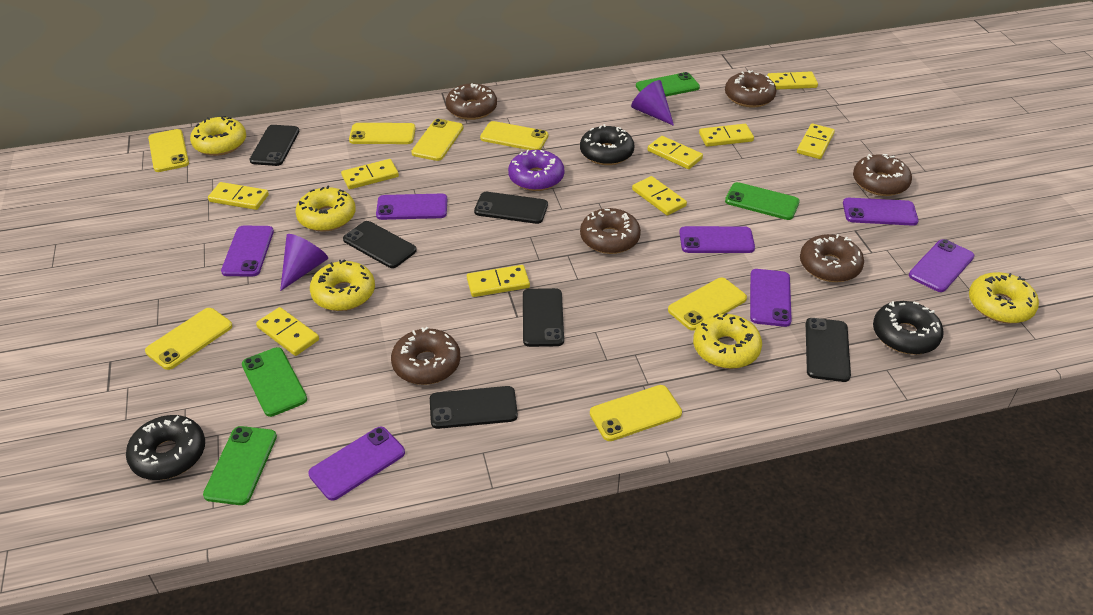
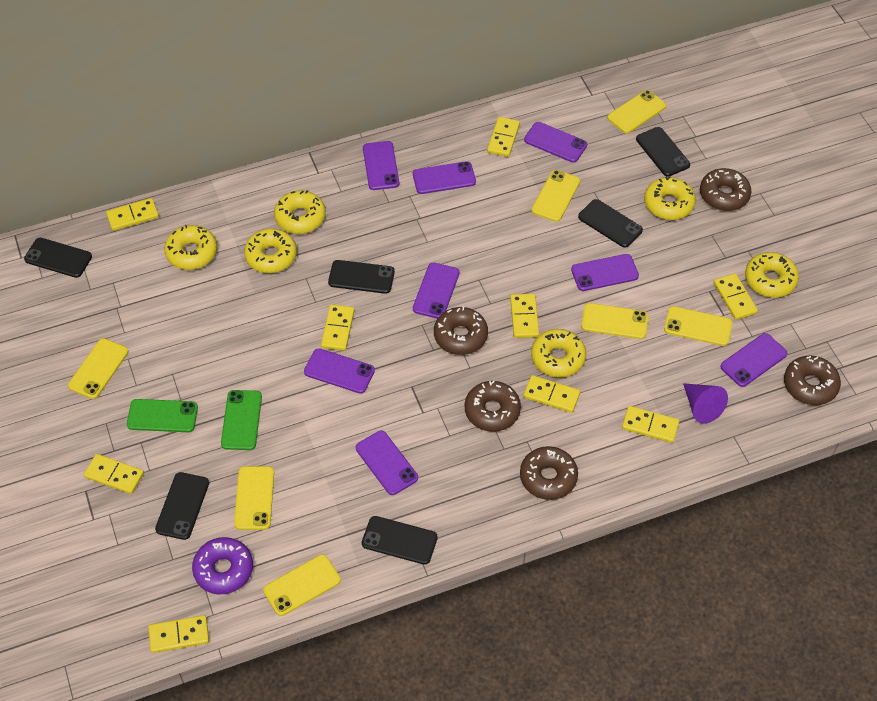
black donut: 3 -> 0
brown donut: 6 -> 5
green phone: 4 -> 2
purple cone: 2 -> 1
purple phone: 7 -> 8
yellow donut: 5 -> 6

